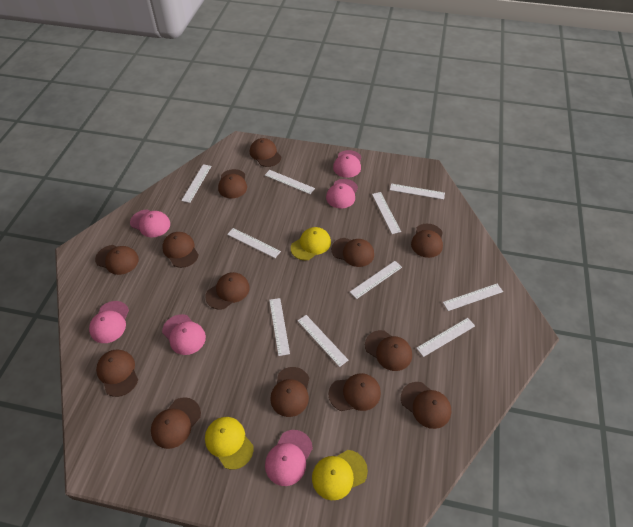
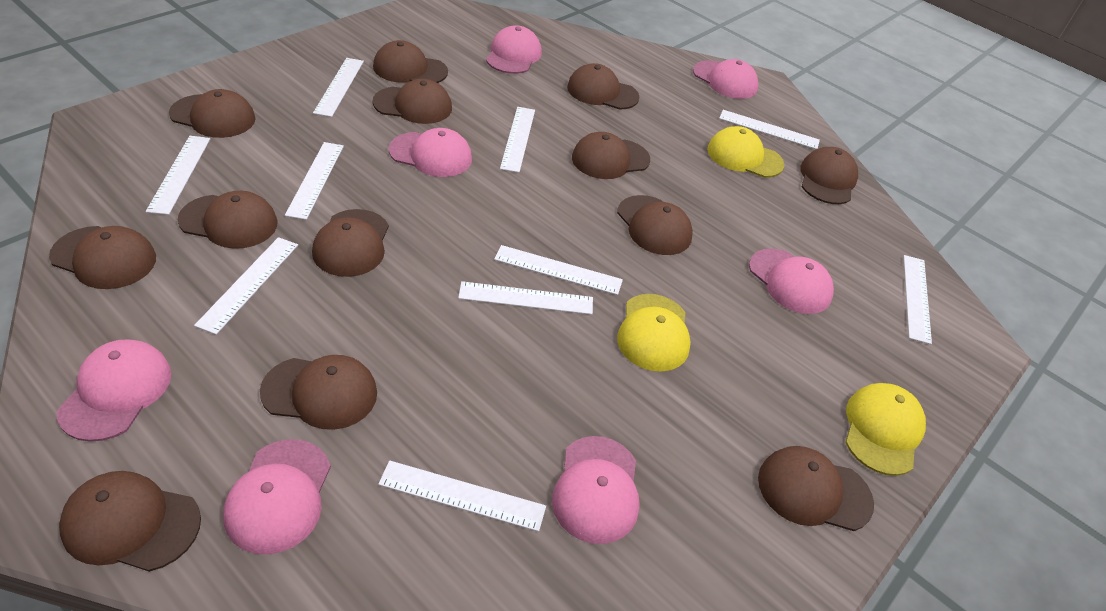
pink cap: 6 -> 7

